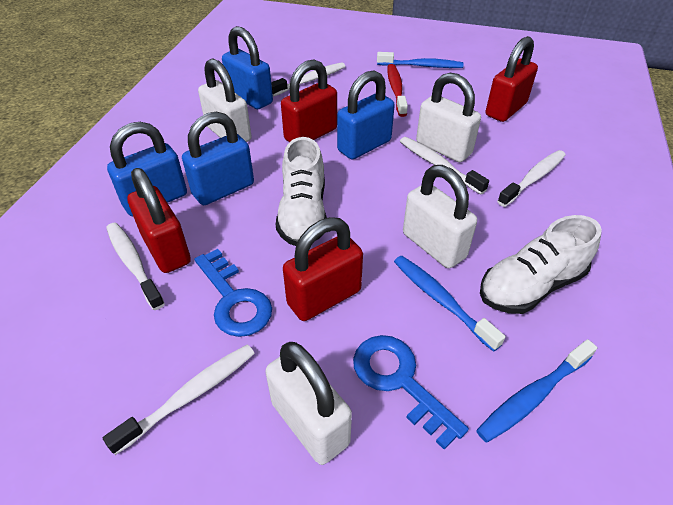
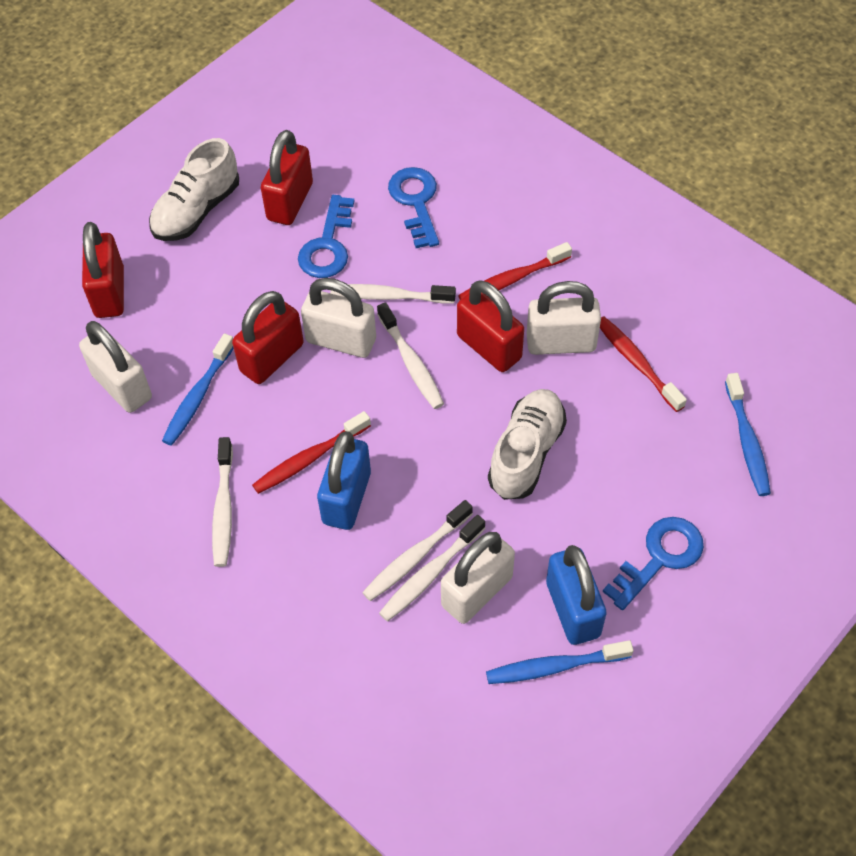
blue key: 2 -> 3
blue padlock: 4 -> 2
red toothbrush: 1 -> 3

